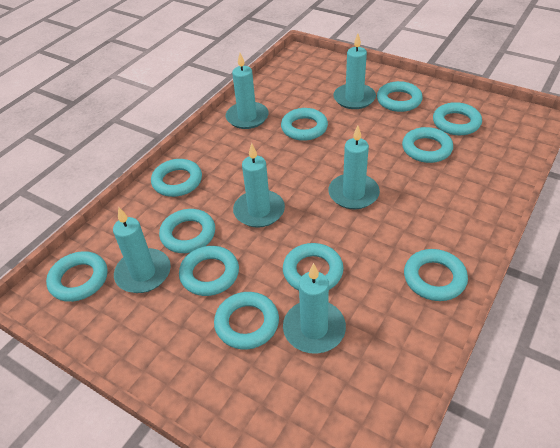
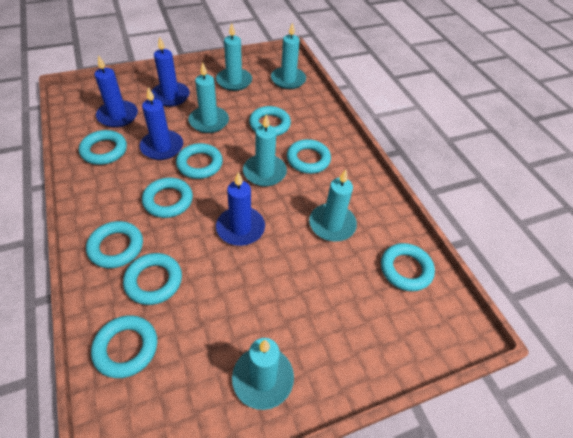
blue candle: 0 -> 4
turquoise ring: 11 -> 9

